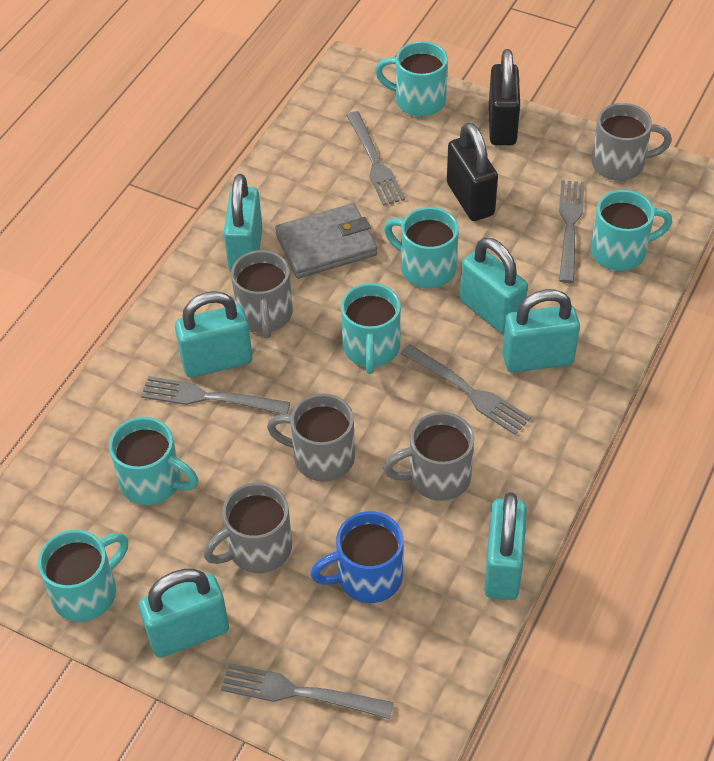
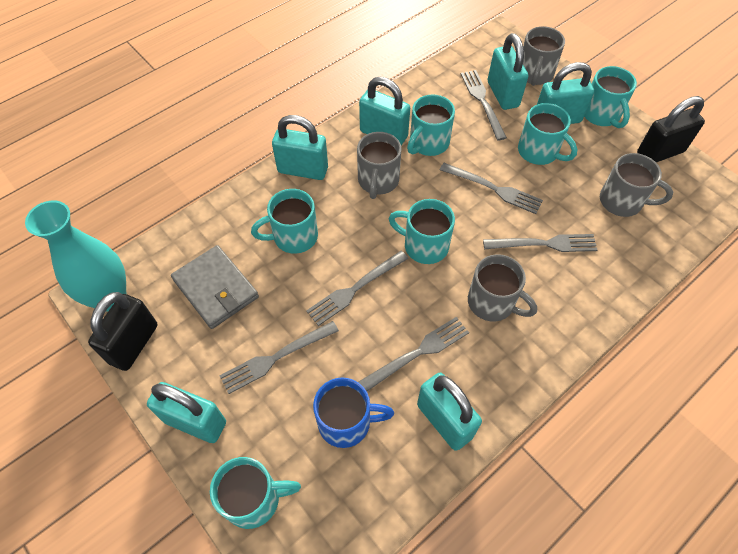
grey fork: 5 -> 6
grey mug: 5 -> 4
turquoise vase: 0 -> 1

